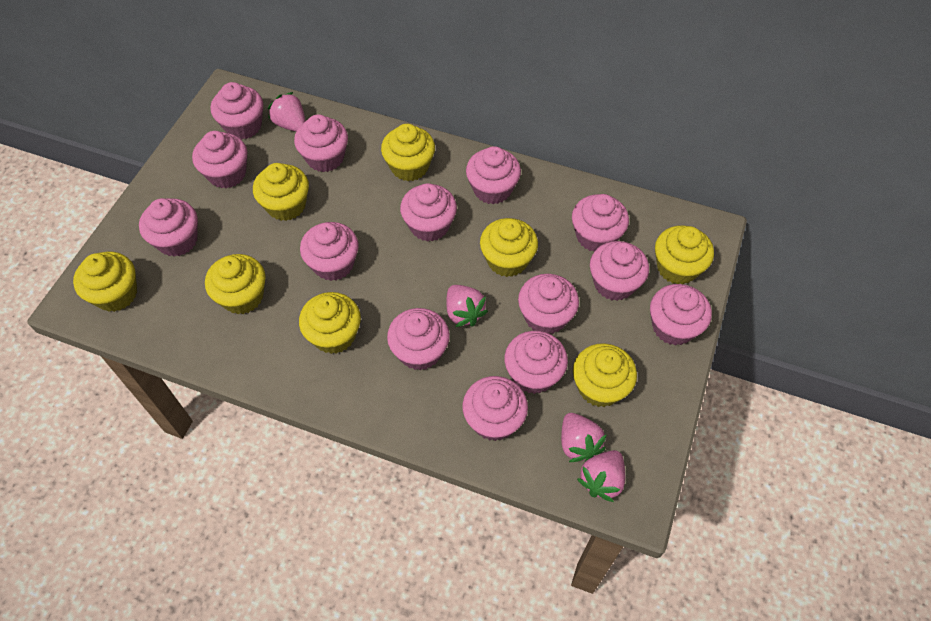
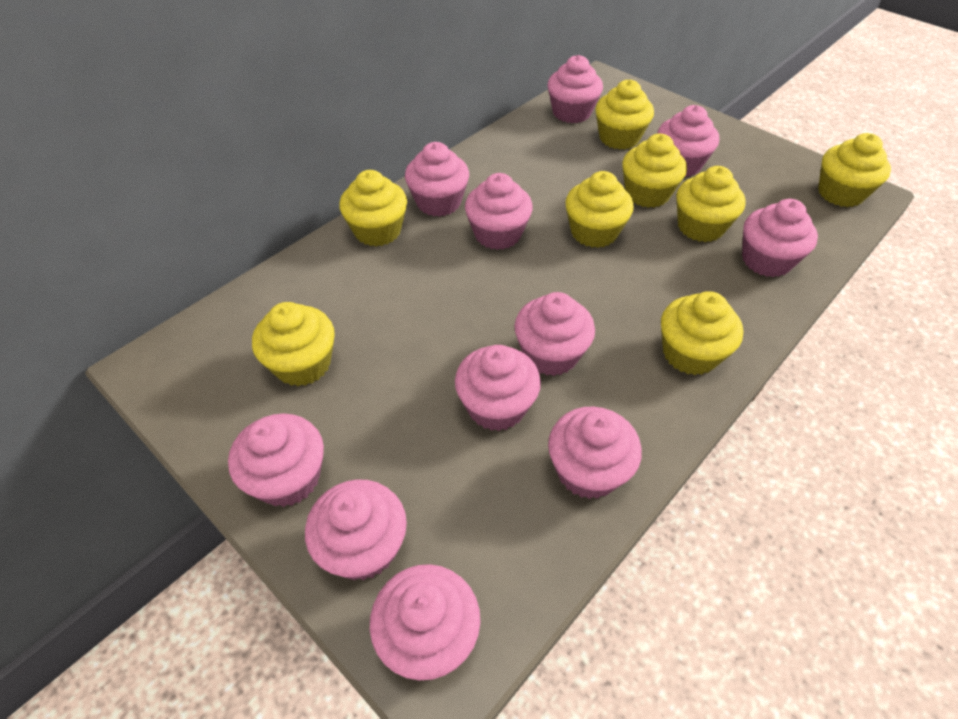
pink cupcake: 14 -> 11
pink strawberry: 4 -> 0

